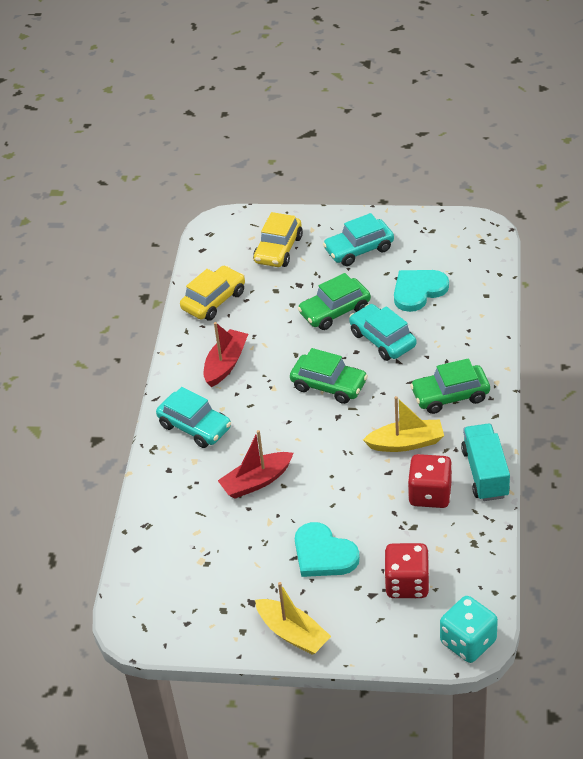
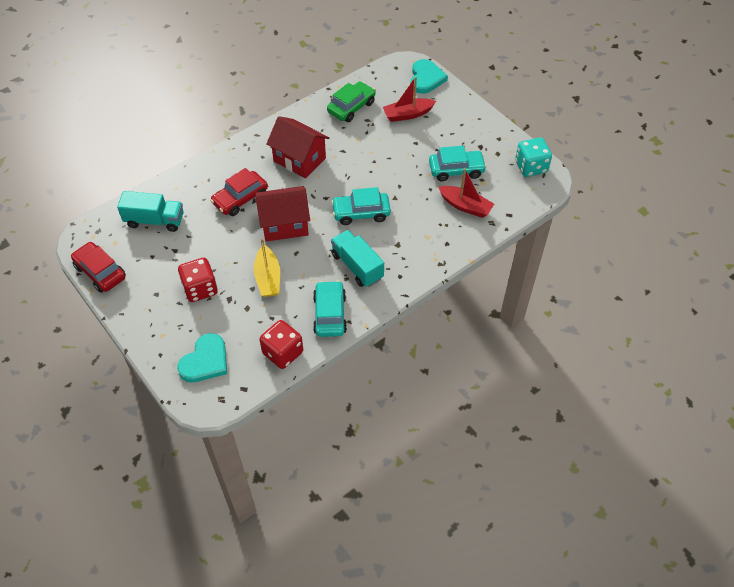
green car: 3 -> 1
red car: 0 -> 2
red house: 0 -> 2
turquoise truck: 1 -> 2
yellow boat: 2 -> 1
yellow car: 2 -> 0

